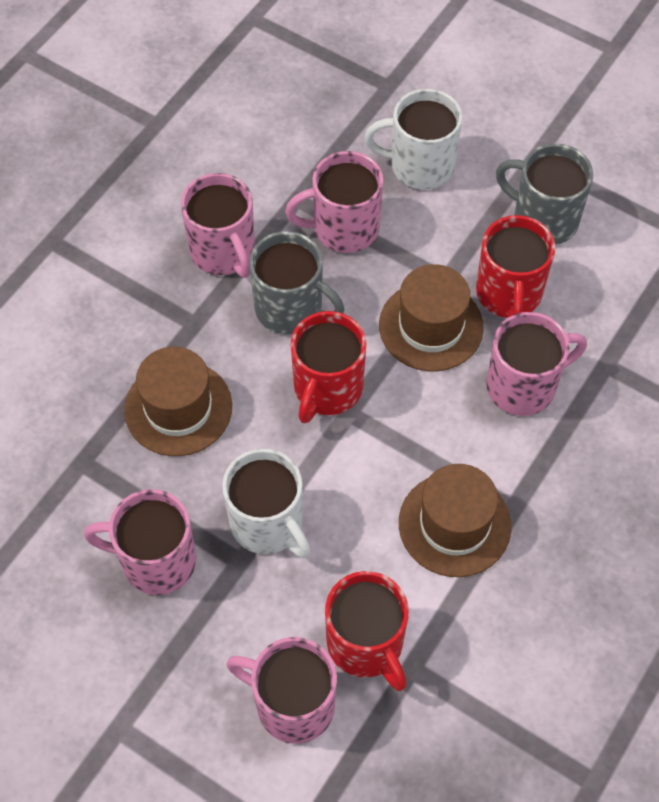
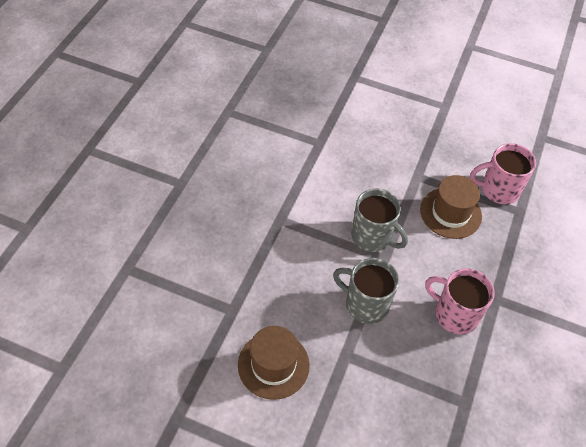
brown hat: 3 -> 2
pink mug: 5 -> 2
red mug: 3 -> 0
white mug: 2 -> 0

